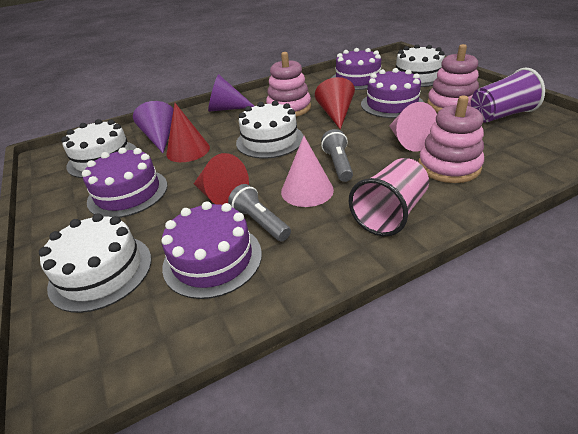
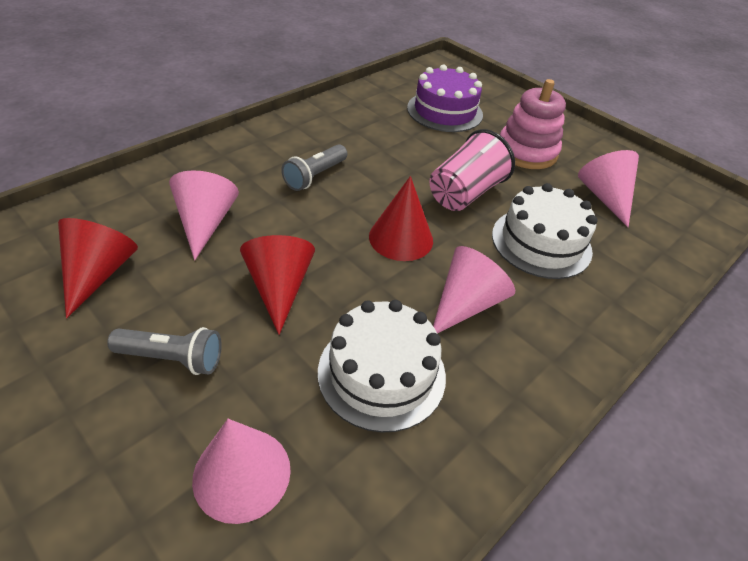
pink cone: 2 -> 4
pink stacking toy: 3 -> 1
purple cake: 4 -> 1
purple cone: 2 -> 0
purple cup: 1 -> 0
white cake: 4 -> 2

